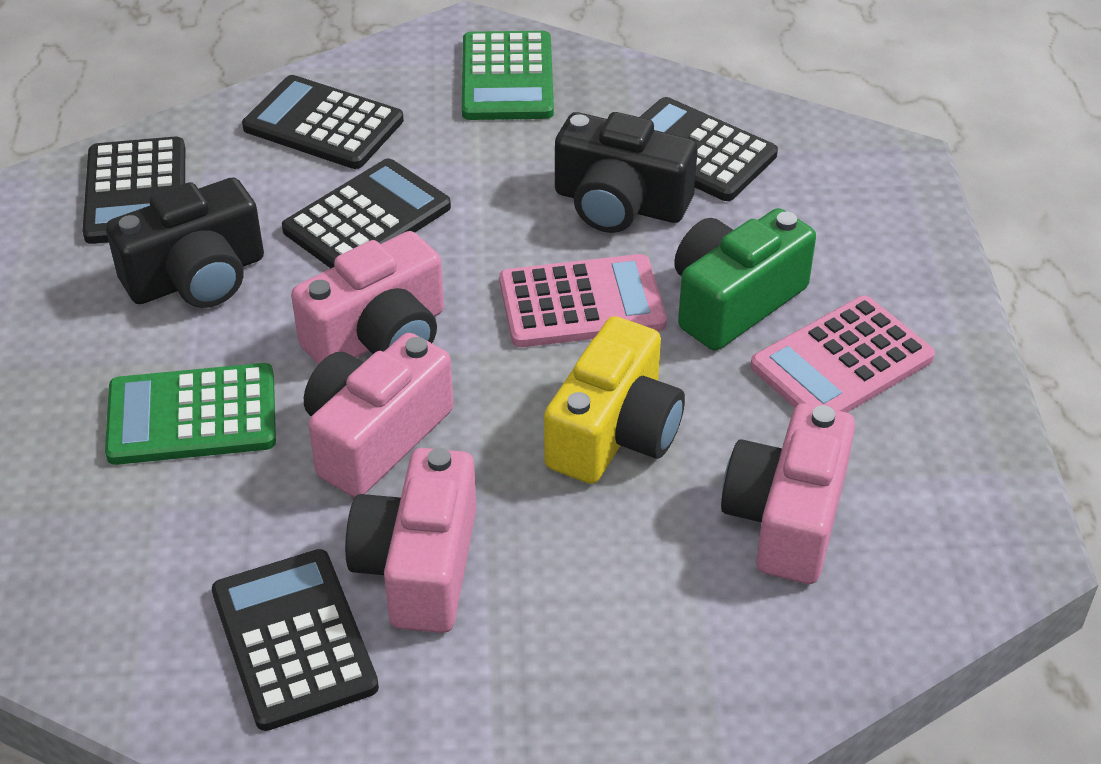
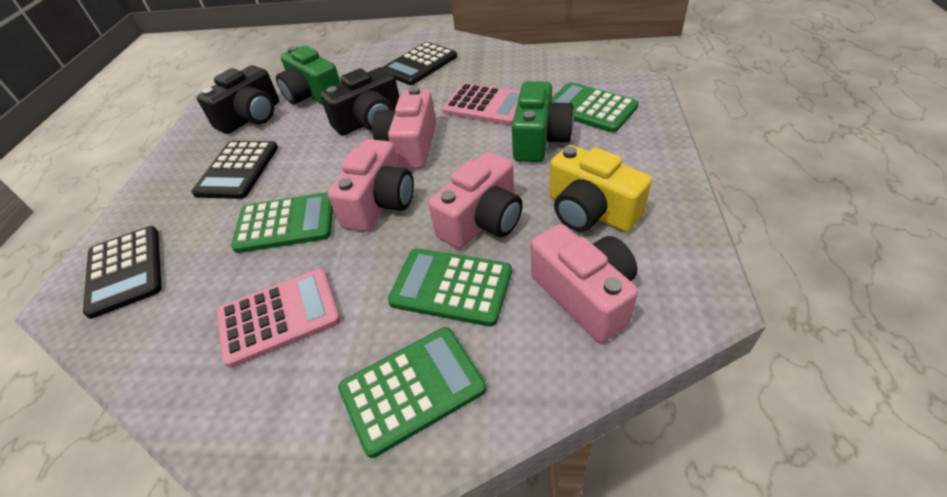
black calculator: 5 -> 3
green calculator: 2 -> 4
green camera: 1 -> 2

